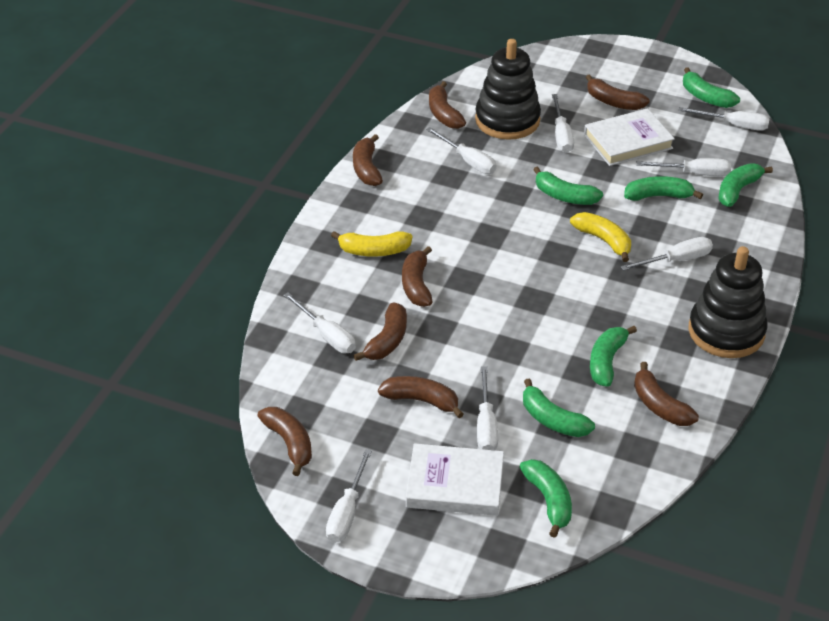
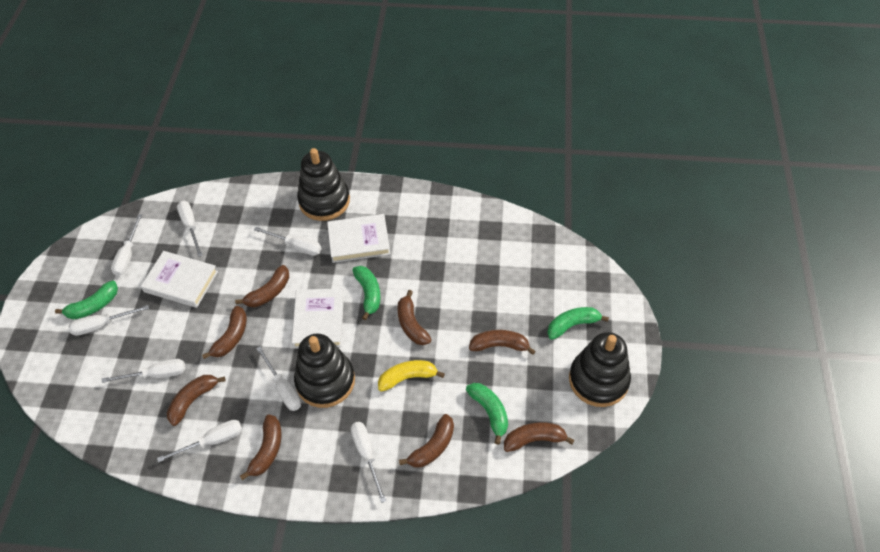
black stacking toy: 2 -> 3
green banana: 7 -> 4
white book: 2 -> 3
yellow banana: 2 -> 1

